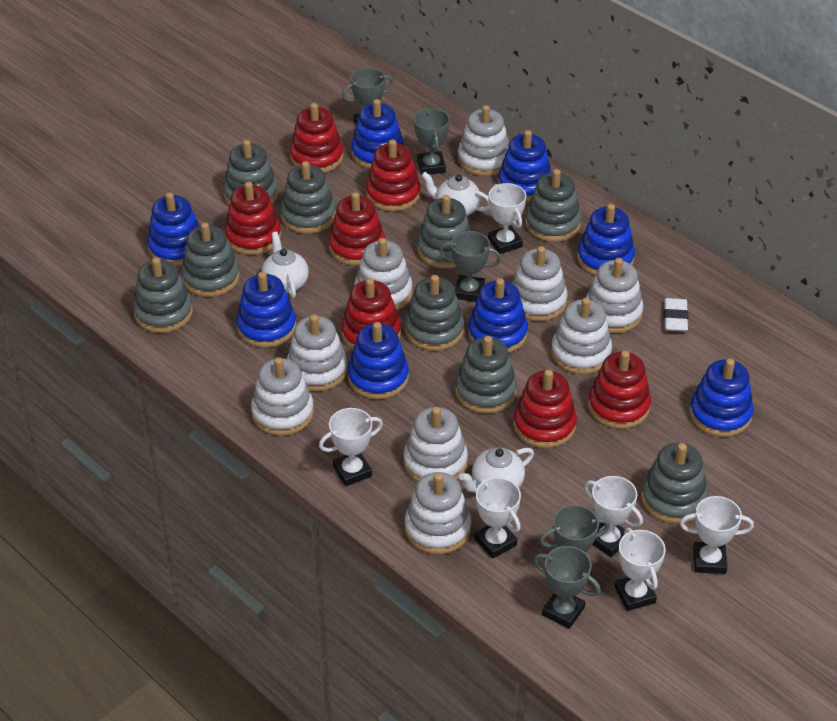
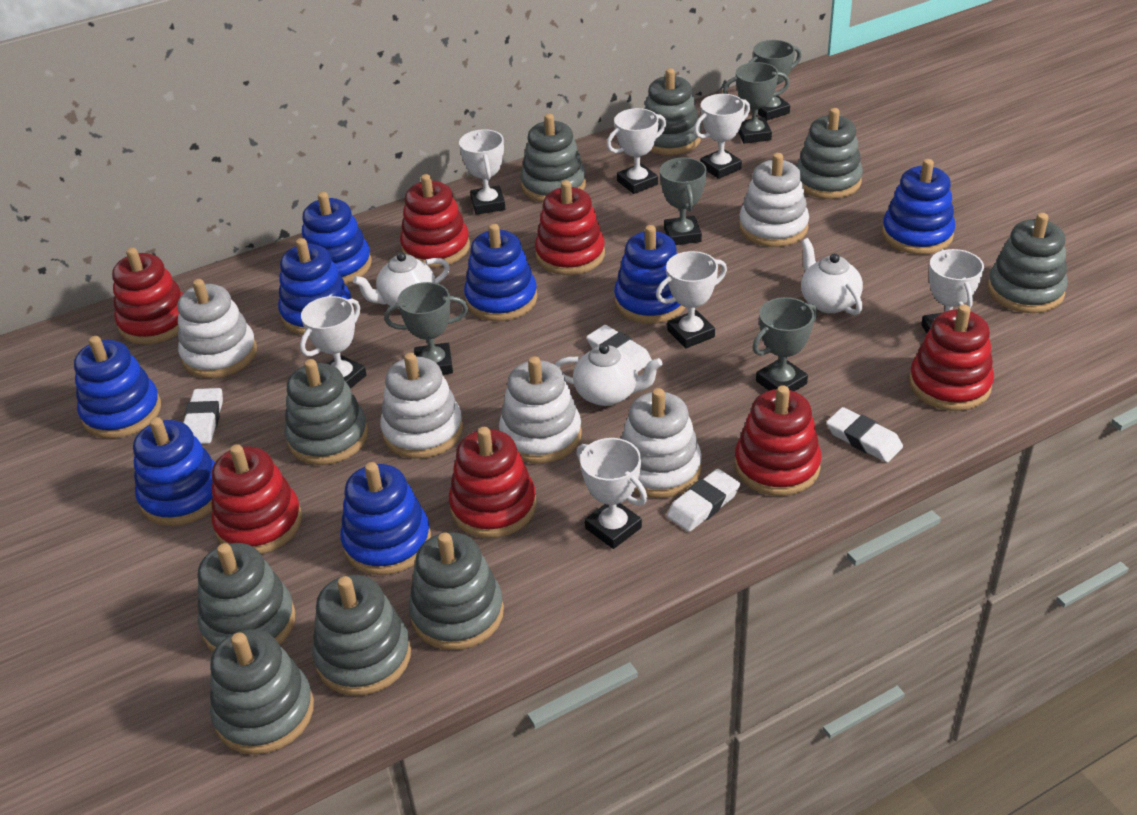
white eraser: 1 -> 4
white stacking toy: 9 -> 5
white trophy: 6 -> 7

